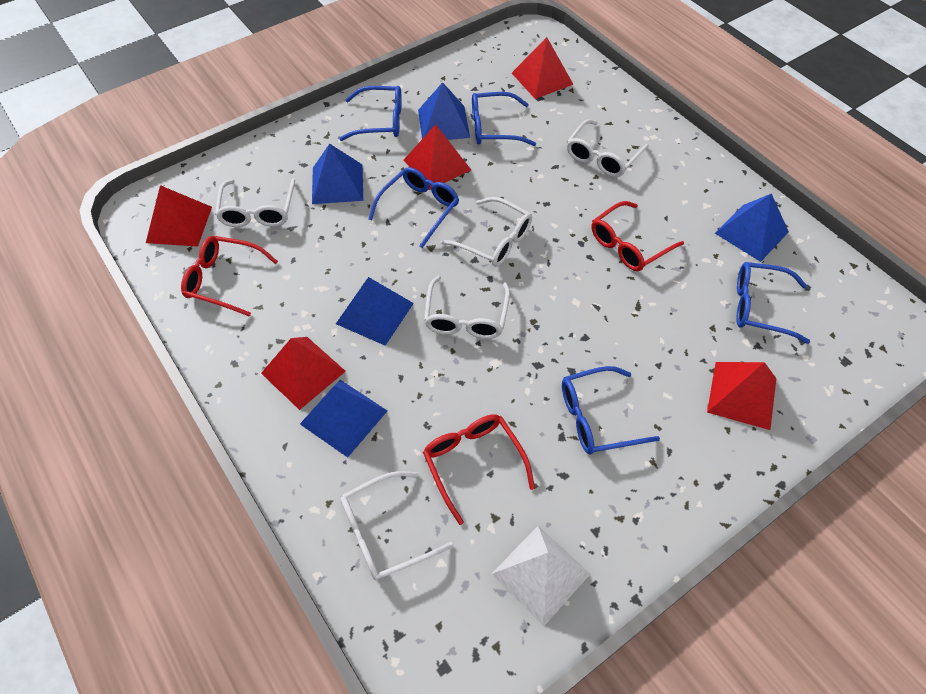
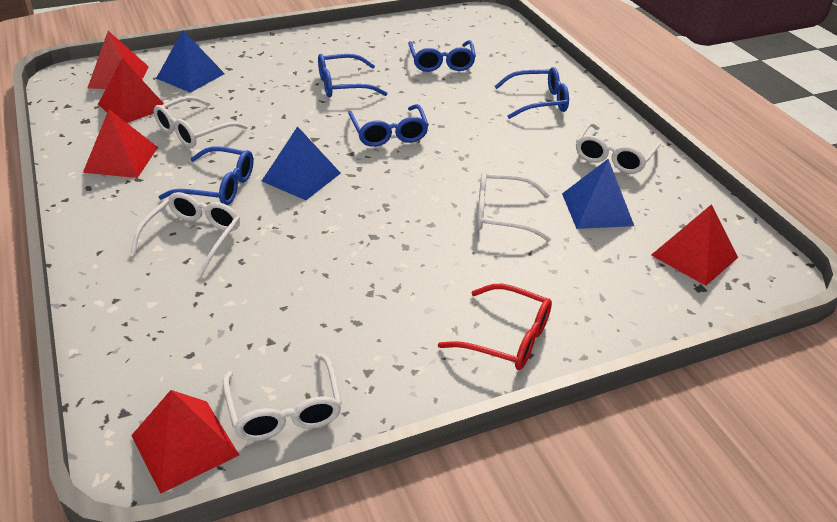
blue pyramid: 5 -> 3
red glasses: 3 -> 1
white pyramid: 1 -> 0

